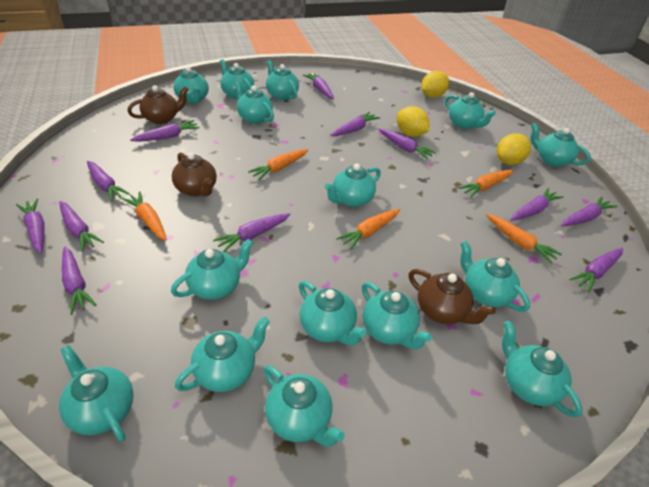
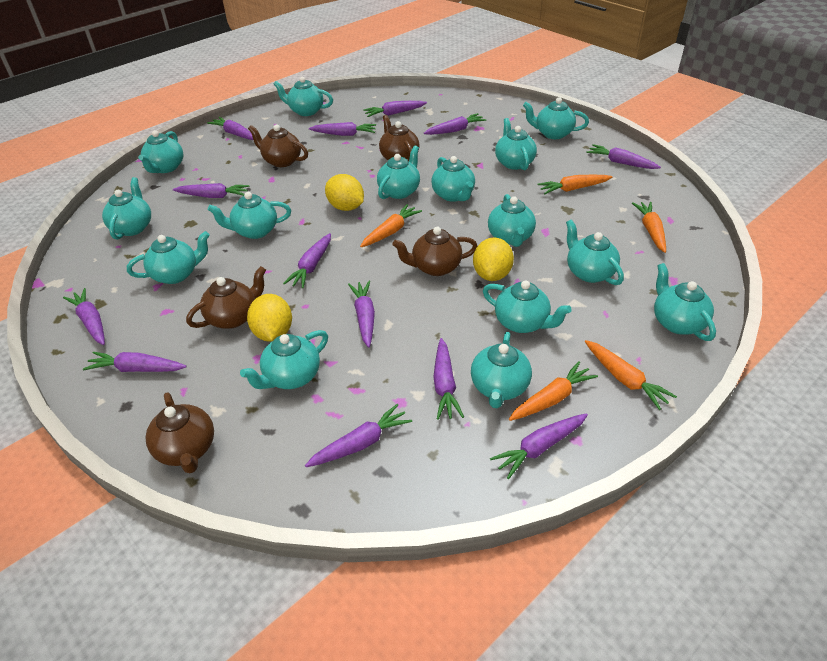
brown teapot: 3 -> 5
purple carrot: 12 -> 13

